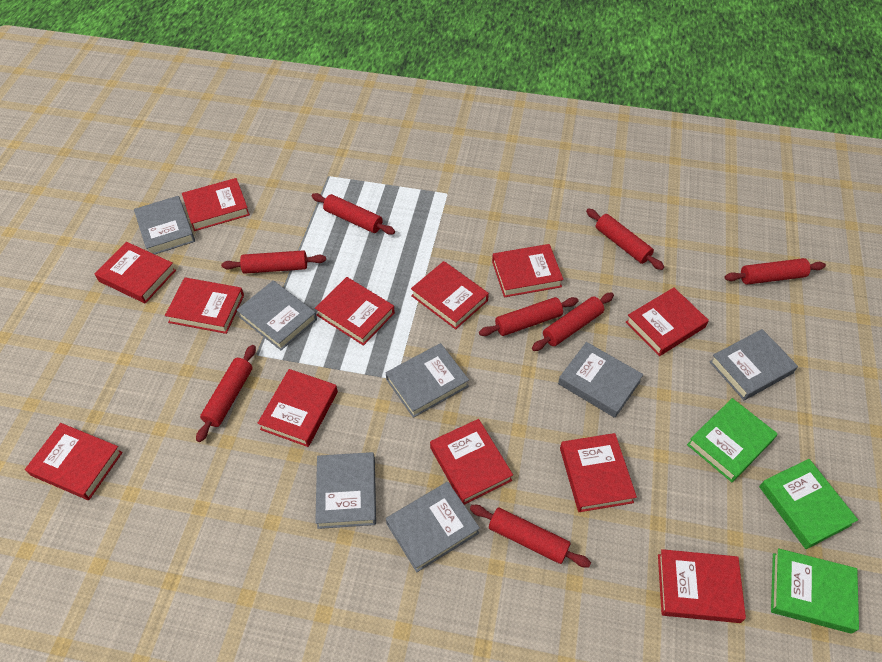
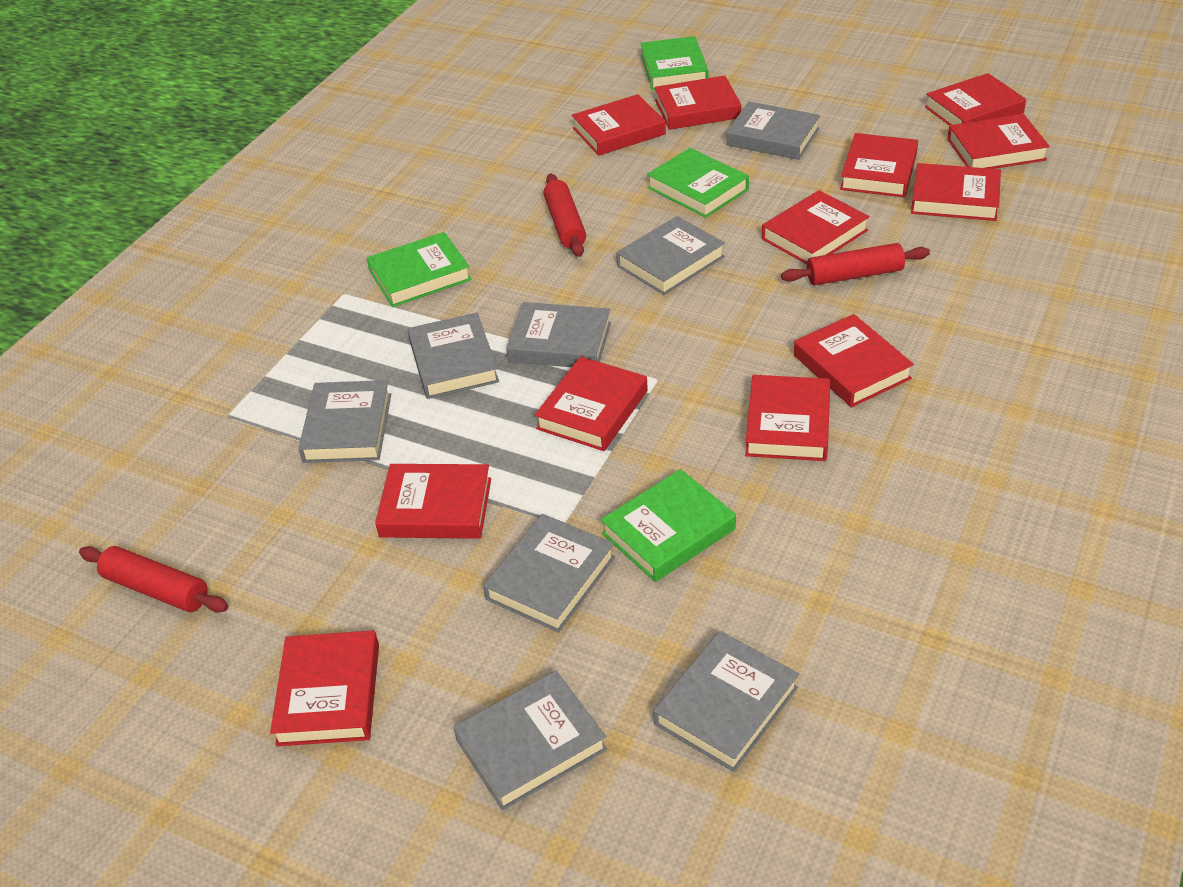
green book: 3 -> 4
grey book: 7 -> 8
red rolling pin: 8 -> 3

